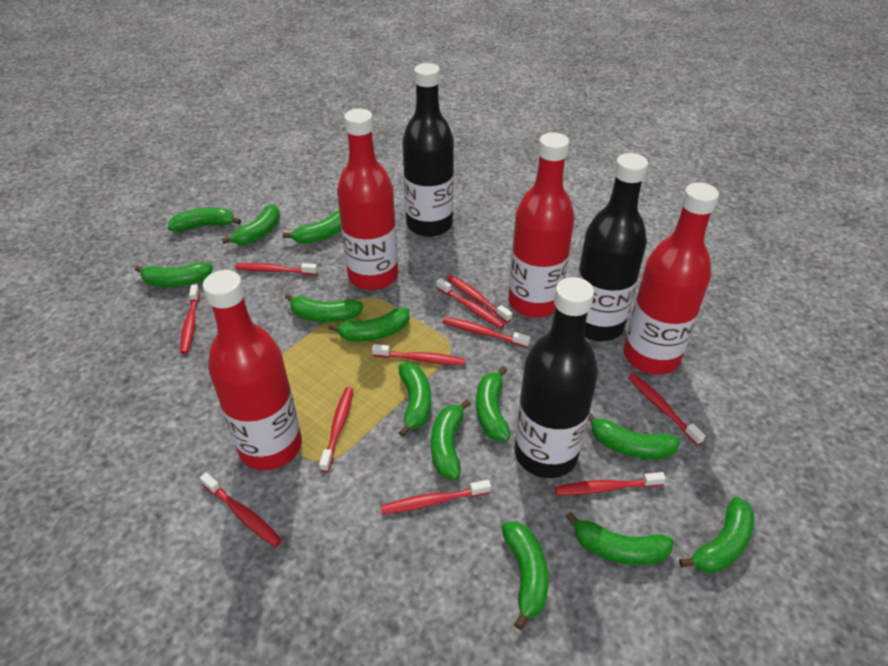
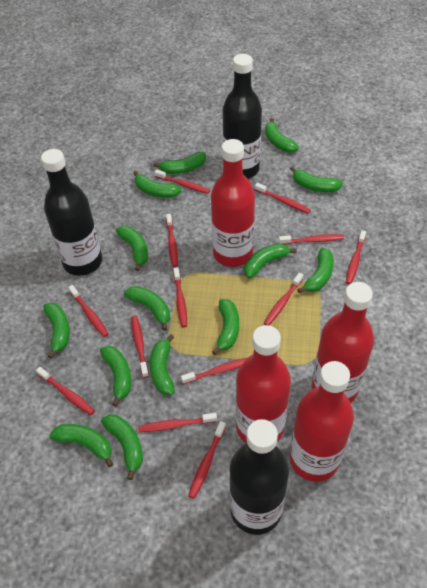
green banana: 13 -> 14
red toothbrush: 11 -> 13

